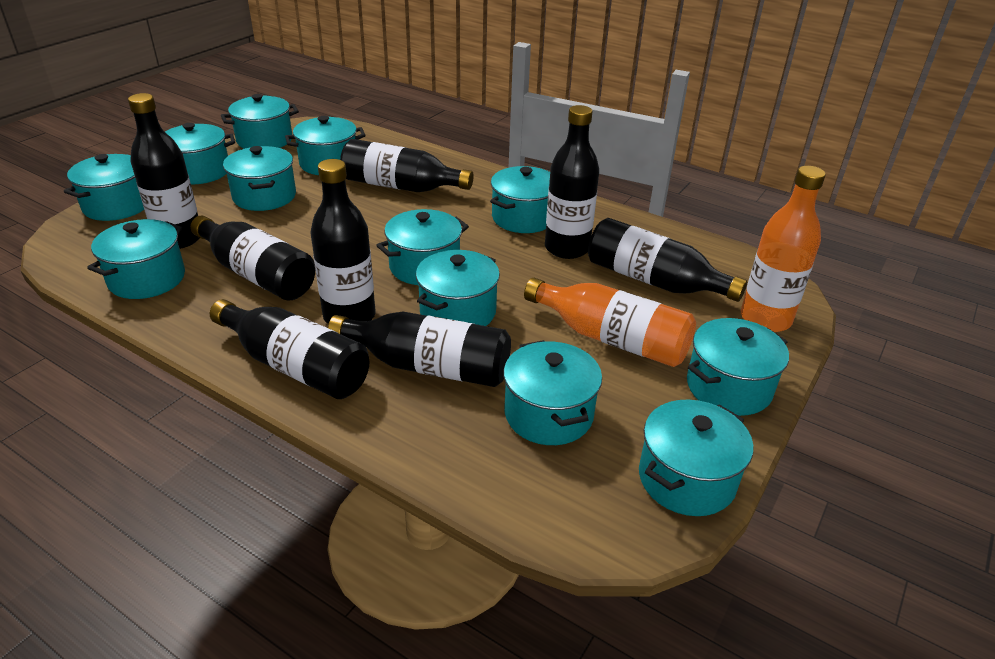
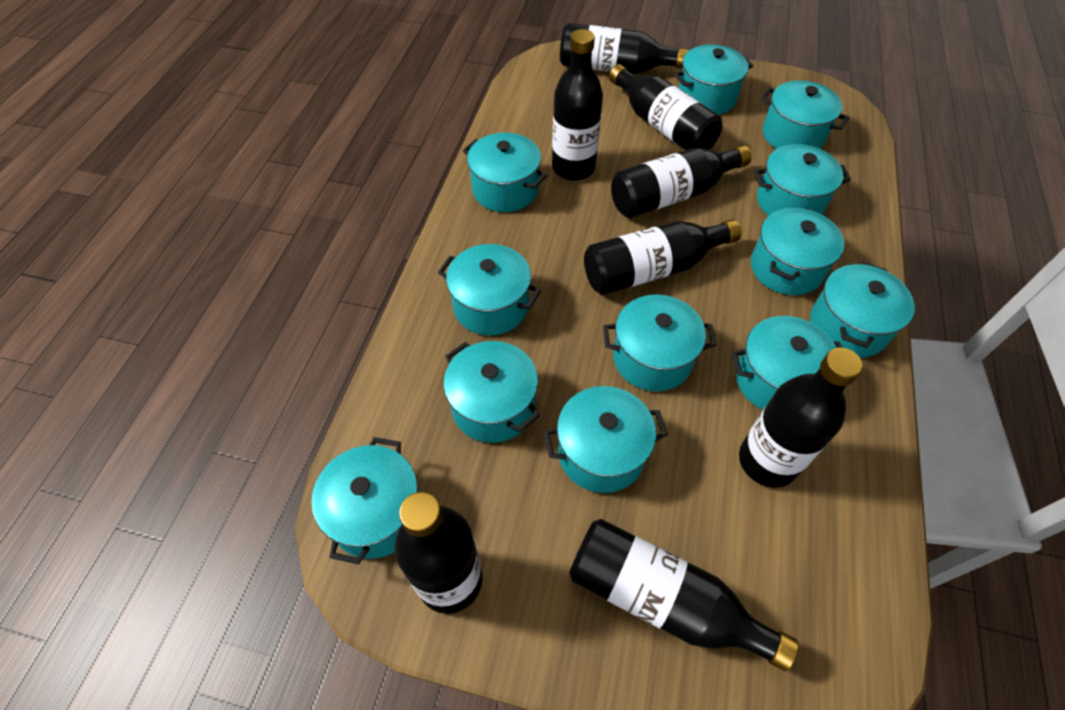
orange bottle: 2 -> 0

